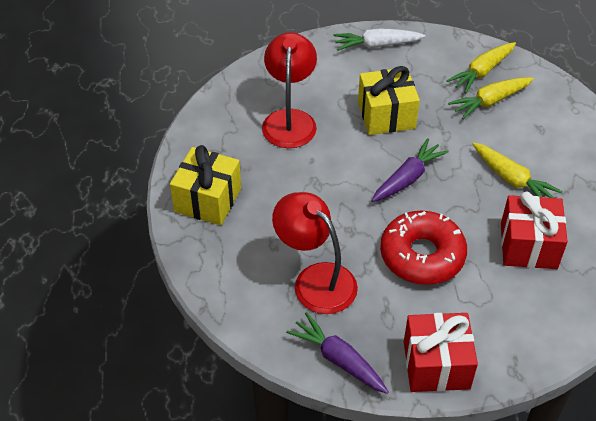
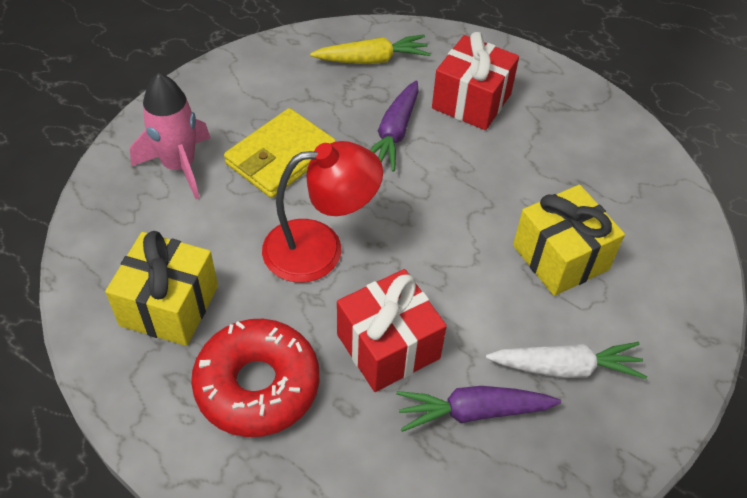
pink rocket: 0 -> 1
red lamp: 2 -> 1
yellow carrot: 3 -> 1
yellow wallet: 0 -> 1

